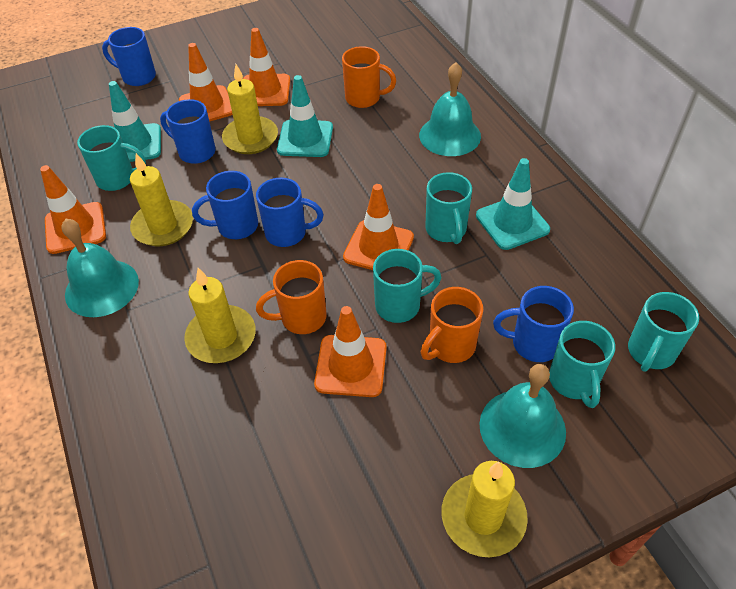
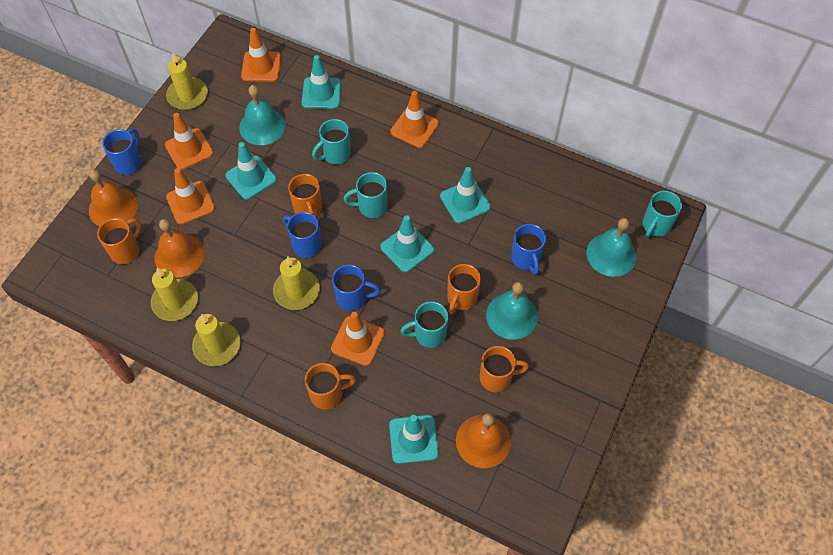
blue mug: 5 -> 4
orange bell: 0 -> 3
orange mug: 3 -> 5
turquoise mug: 5 -> 4
turquoise traffic cone: 3 -> 5

